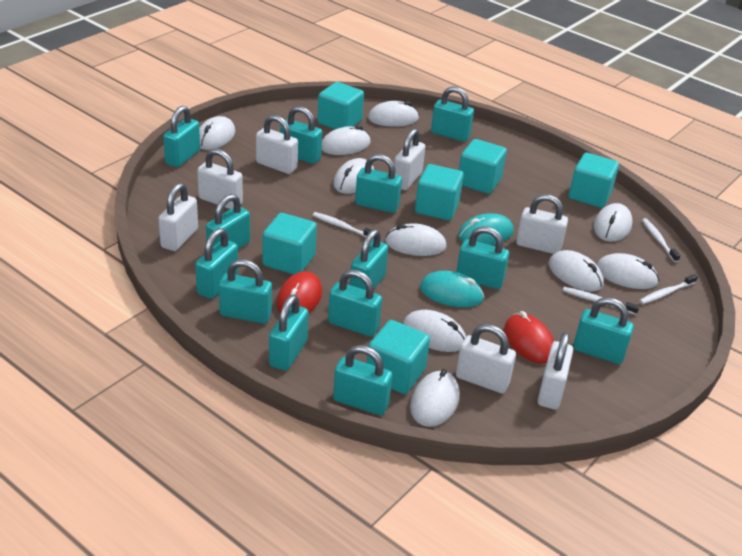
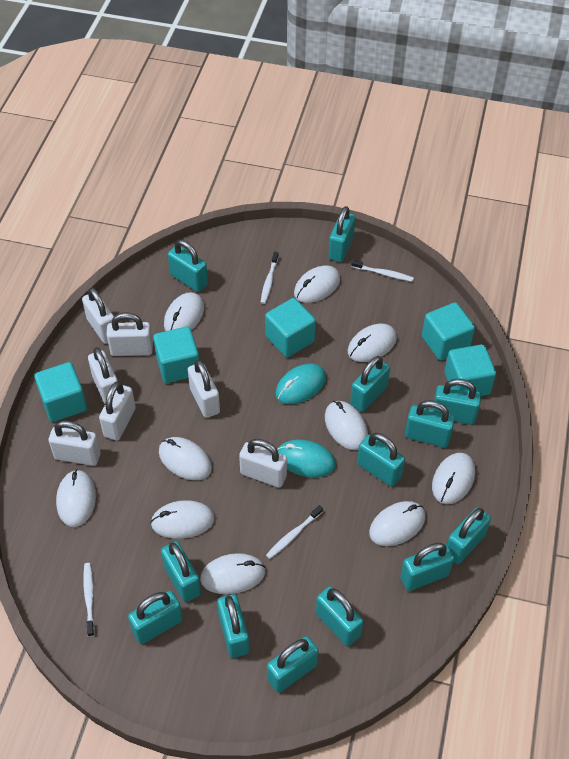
red mouse: 2 -> 0
turquoise cube: 6 -> 5

